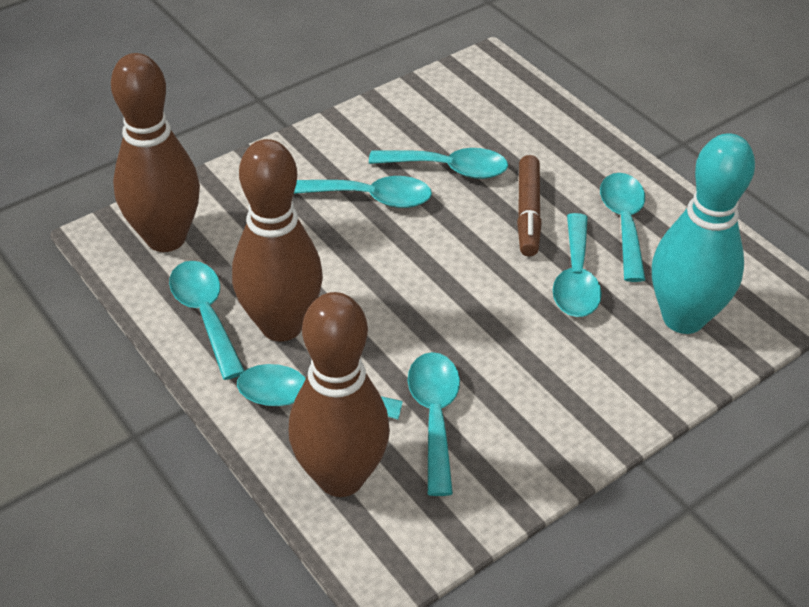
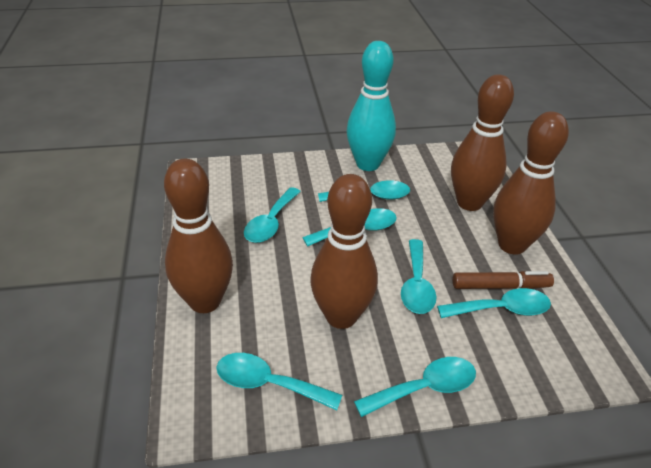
brown bowling pin: 3 -> 4

